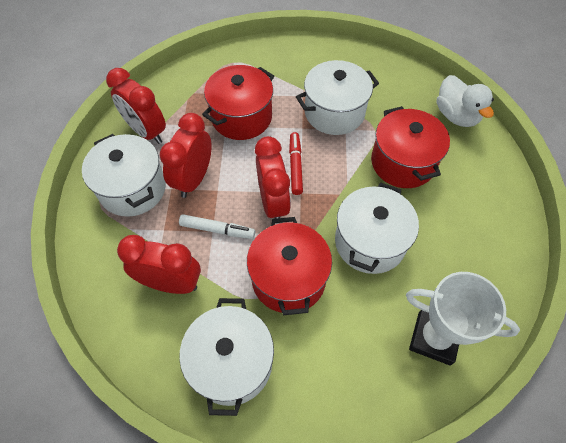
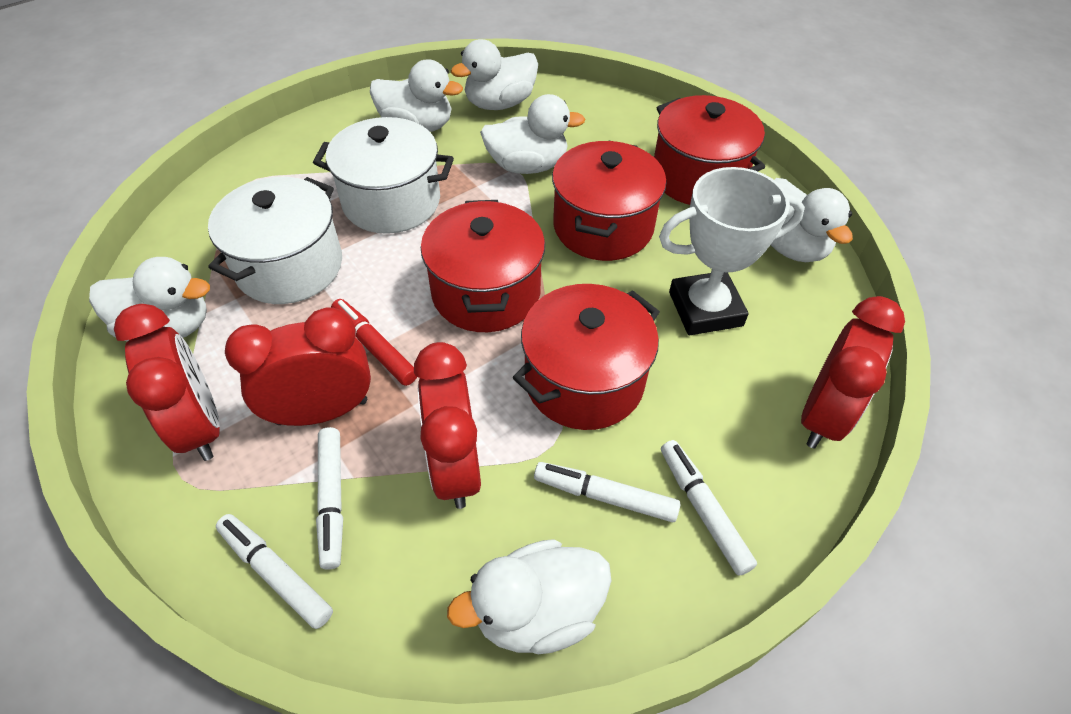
red pot: 3 -> 4
white duck: 1 -> 6
white marker: 1 -> 4
white pot: 4 -> 2

